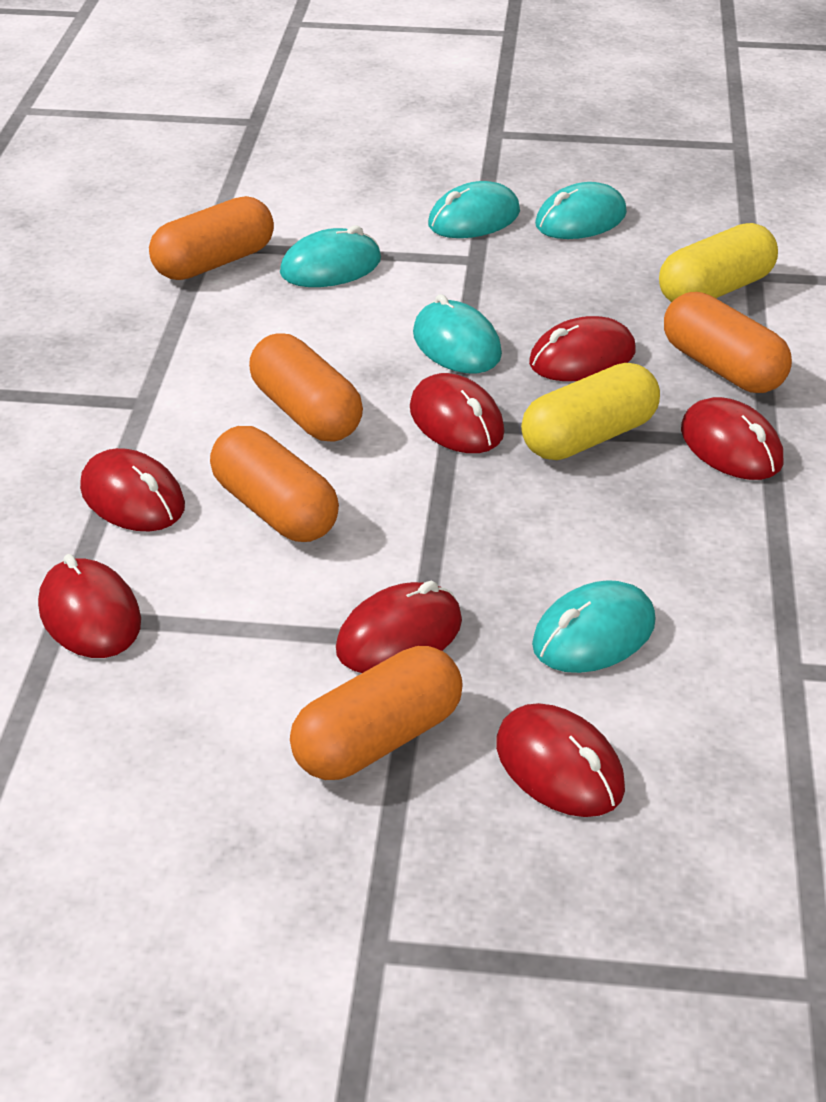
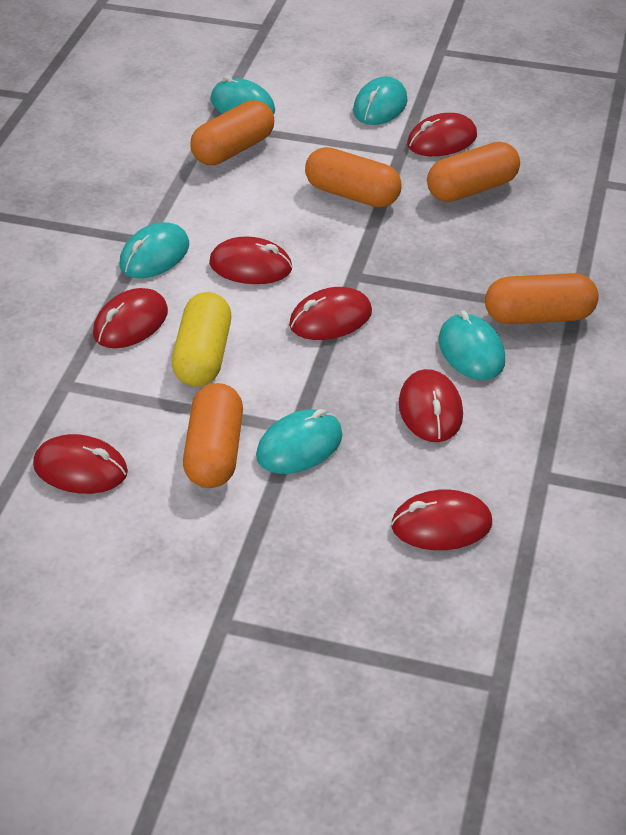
yellow capsule: 2 -> 1

